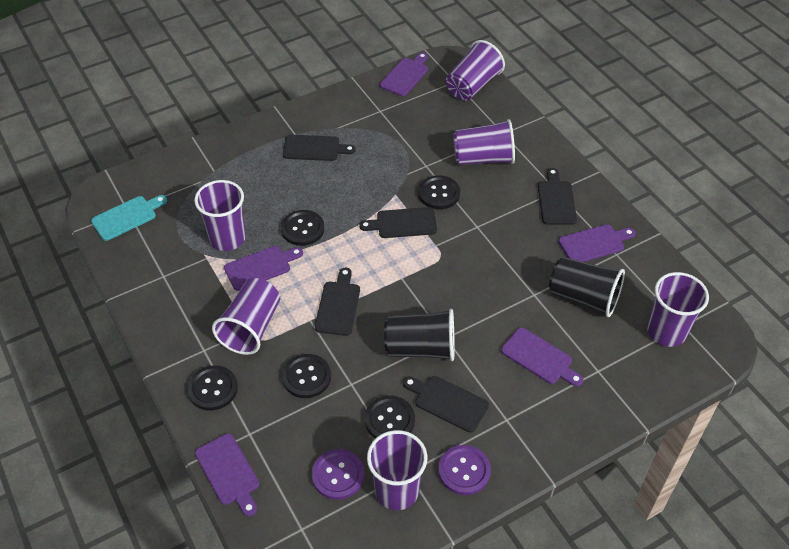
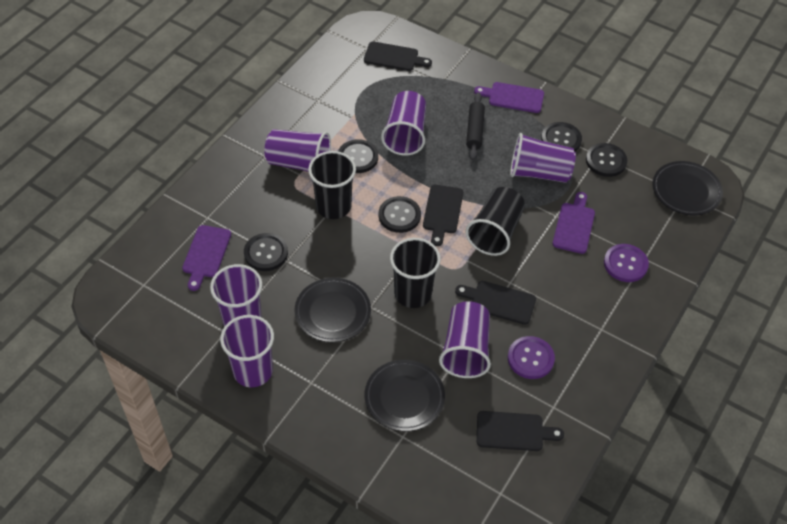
black cup: 2 -> 3
black cutting board: 5 -> 4
black plate: 0 -> 3
black rolling pin: 0 -> 1
purple cutting board: 5 -> 3
turquoise cutting board: 1 -> 0

